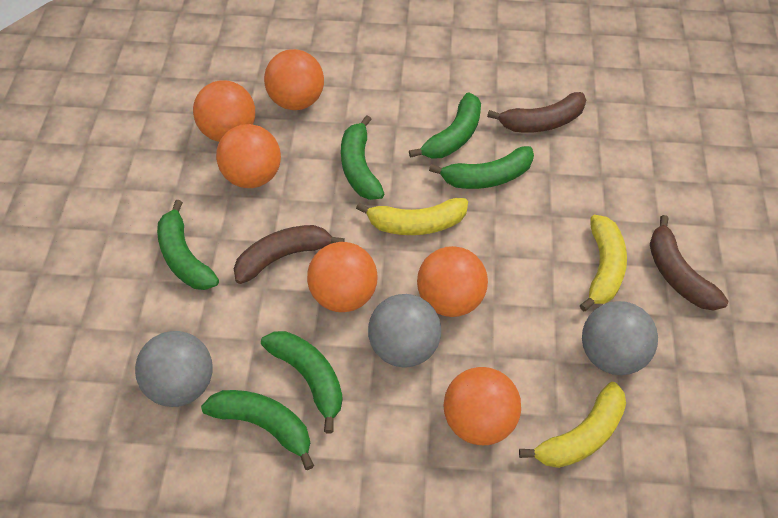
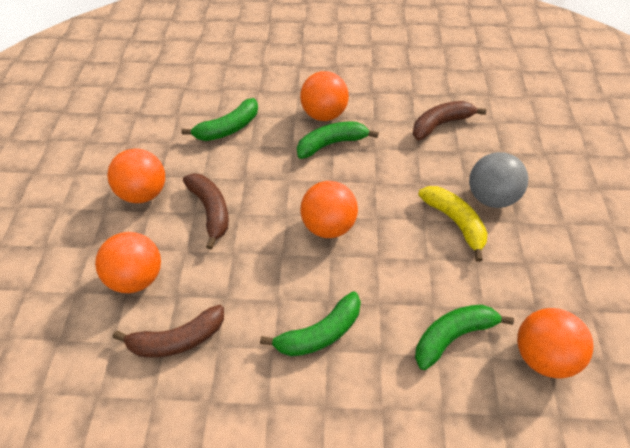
green banana: 6 -> 4
grey ball: 3 -> 1
orange ball: 6 -> 5
yellow banana: 3 -> 1

